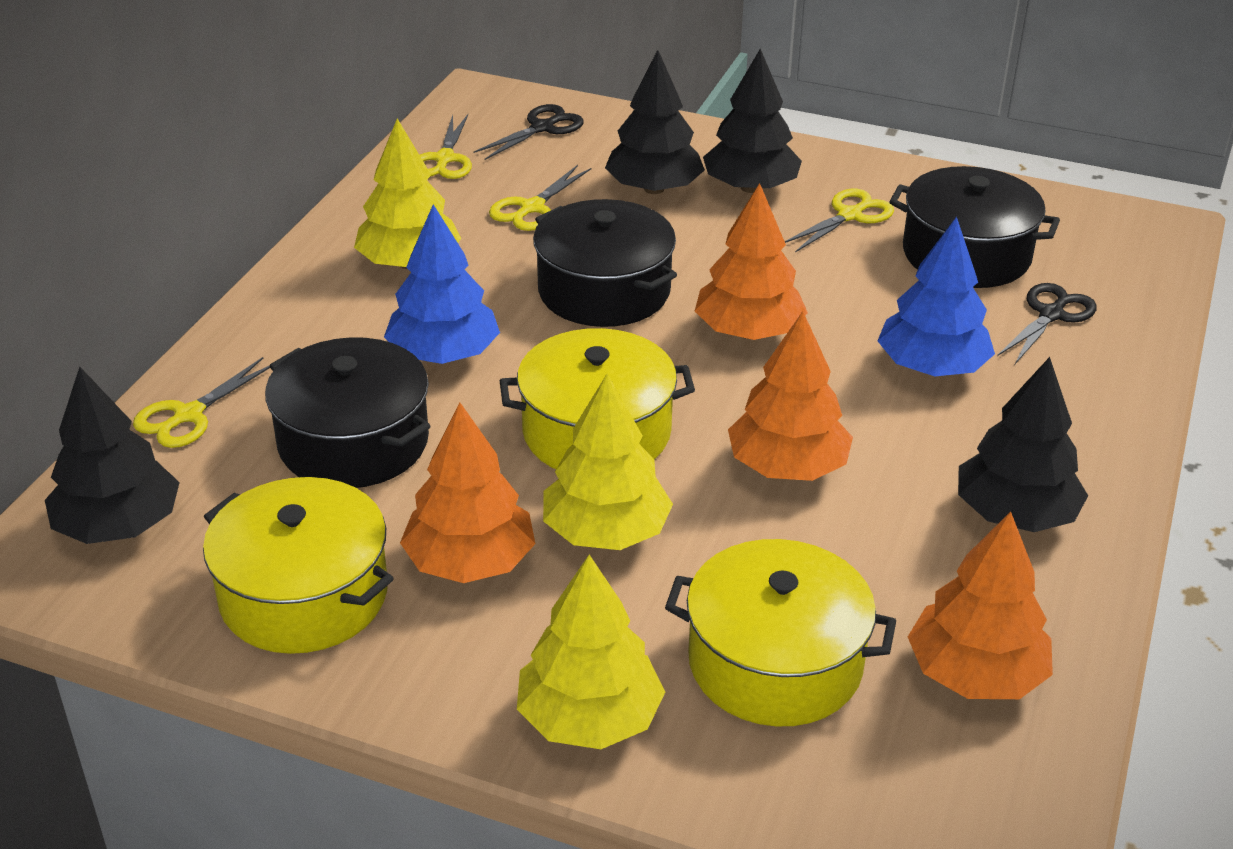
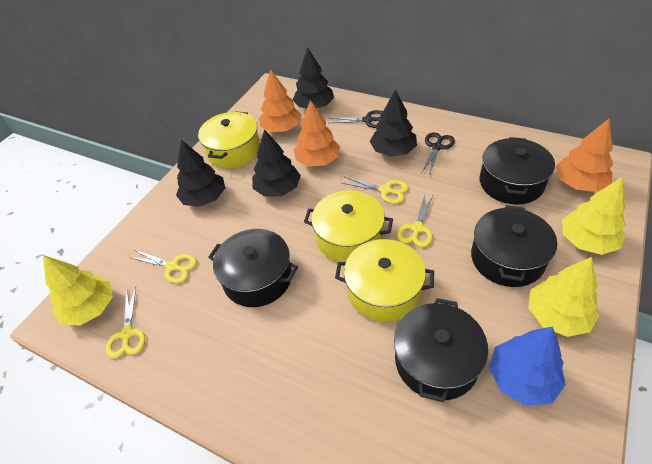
black pot: 3 -> 4
blue tree: 2 -> 1
orange tree: 4 -> 3

